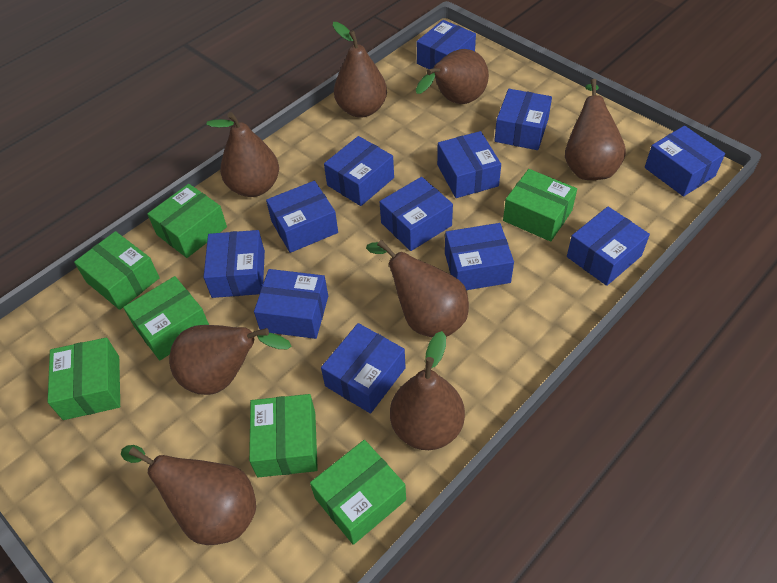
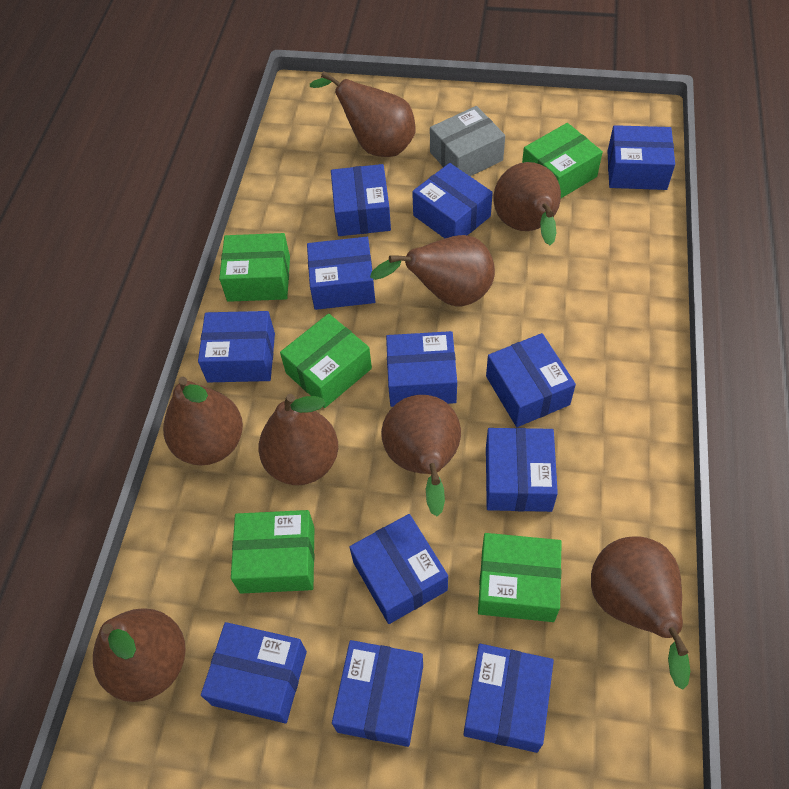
green box: 7 -> 5
grey box: 0 -> 1

